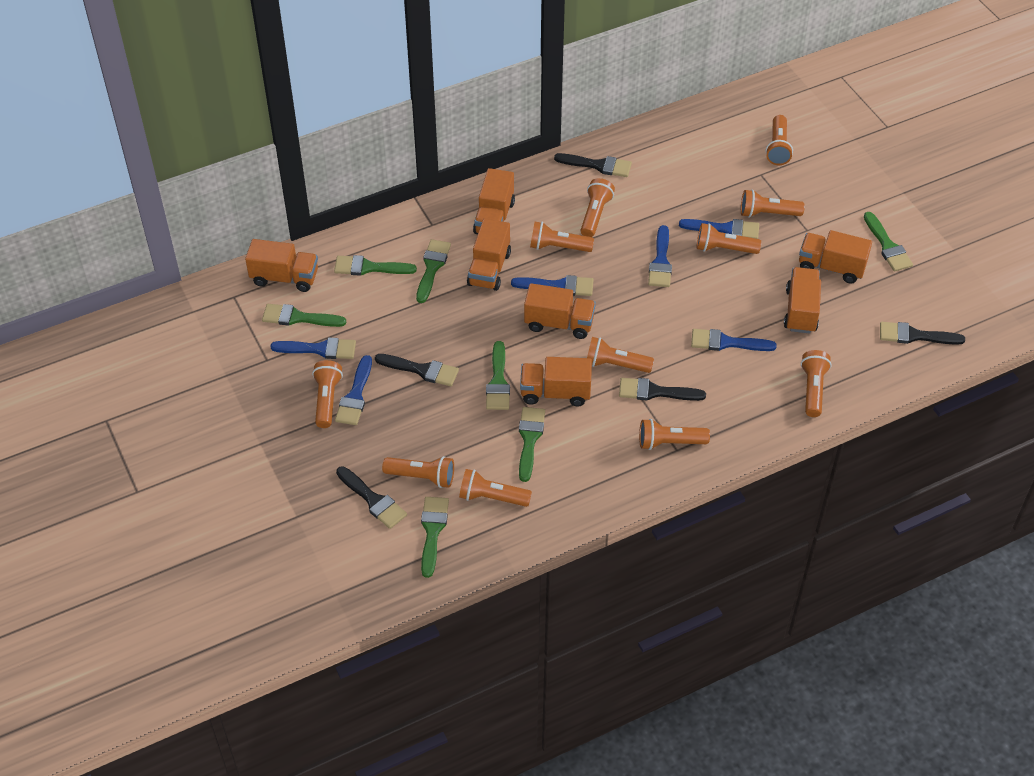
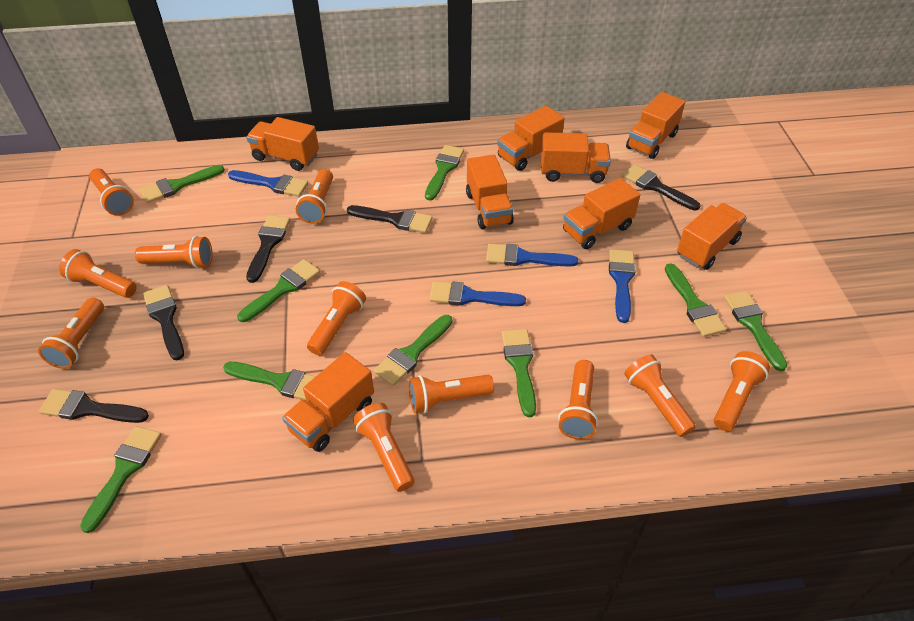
blue brush: 6 -> 4
green brush: 7 -> 9
orange truck: 7 -> 8

